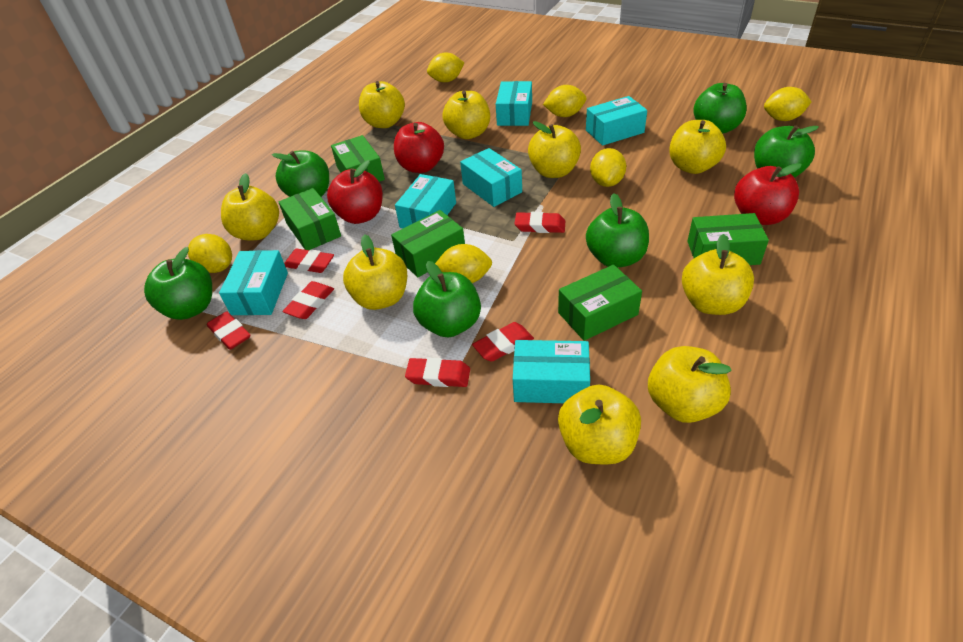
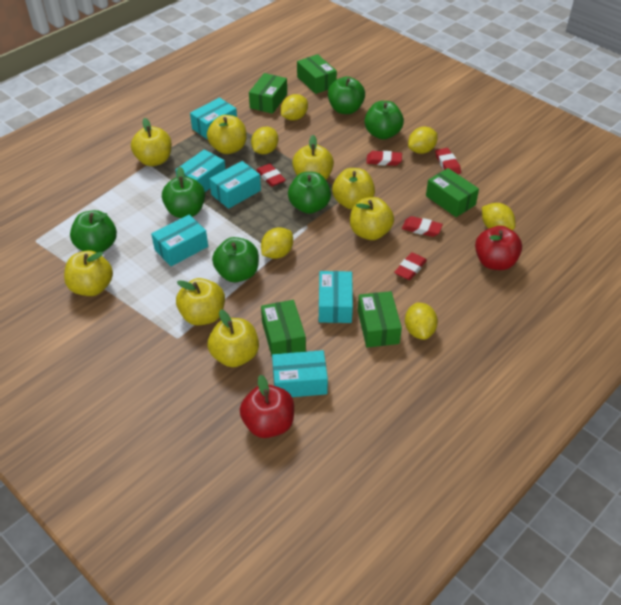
red apple: 3 -> 2
red eraser: 6 -> 5
yellow apple: 9 -> 8

